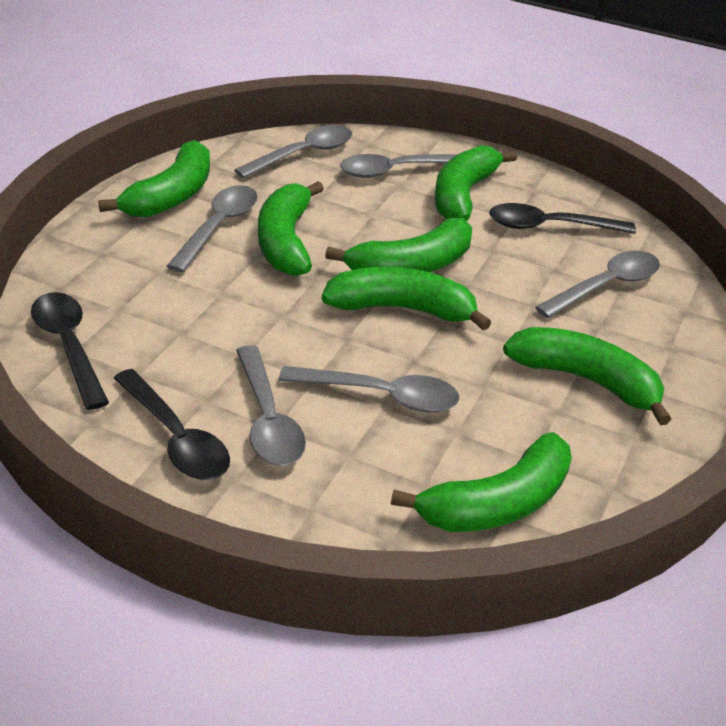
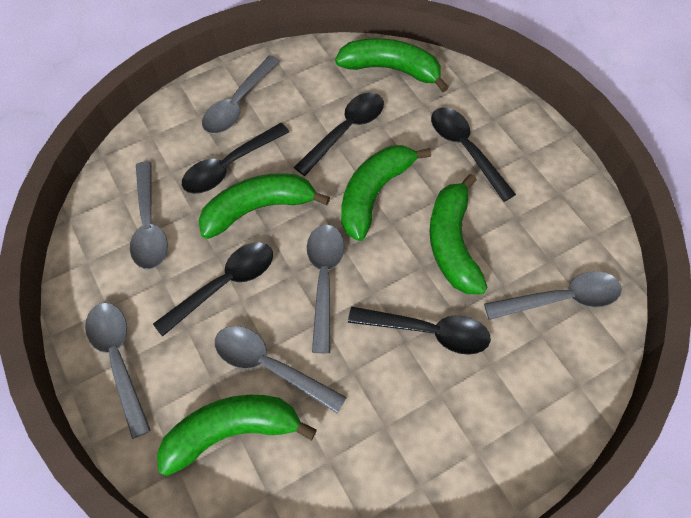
black spoon: 3 -> 5
green banana: 7 -> 5

